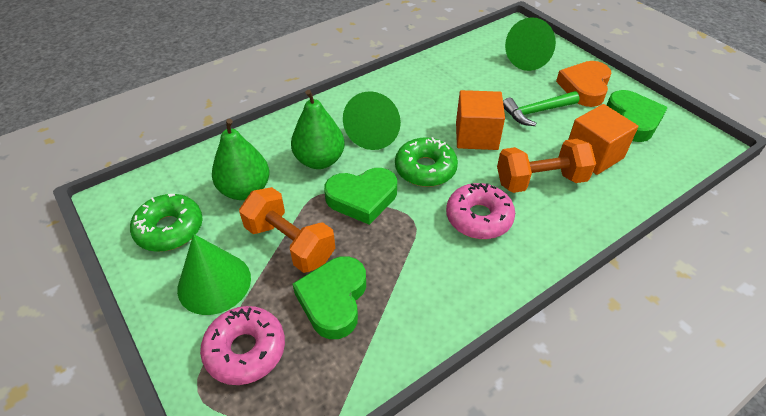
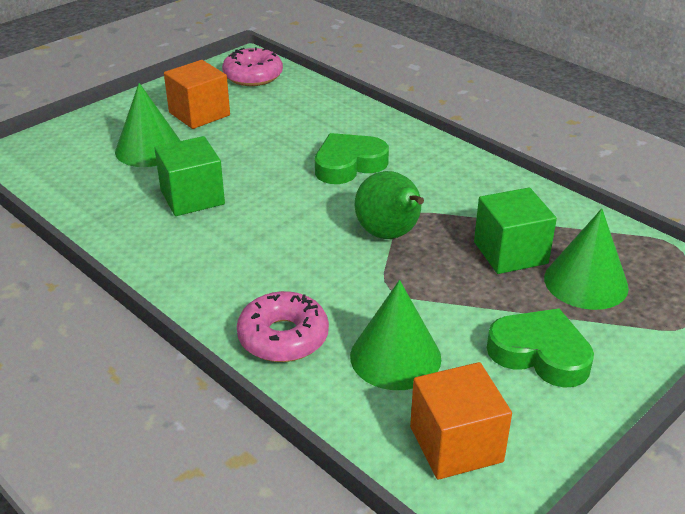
green cube: 0 -> 2
green donut: 2 -> 0
green hammer: 1 -> 0
green heart: 3 -> 2
green pear: 2 -> 1
orange dumbbell: 2 -> 0
orange heart: 1 -> 0

